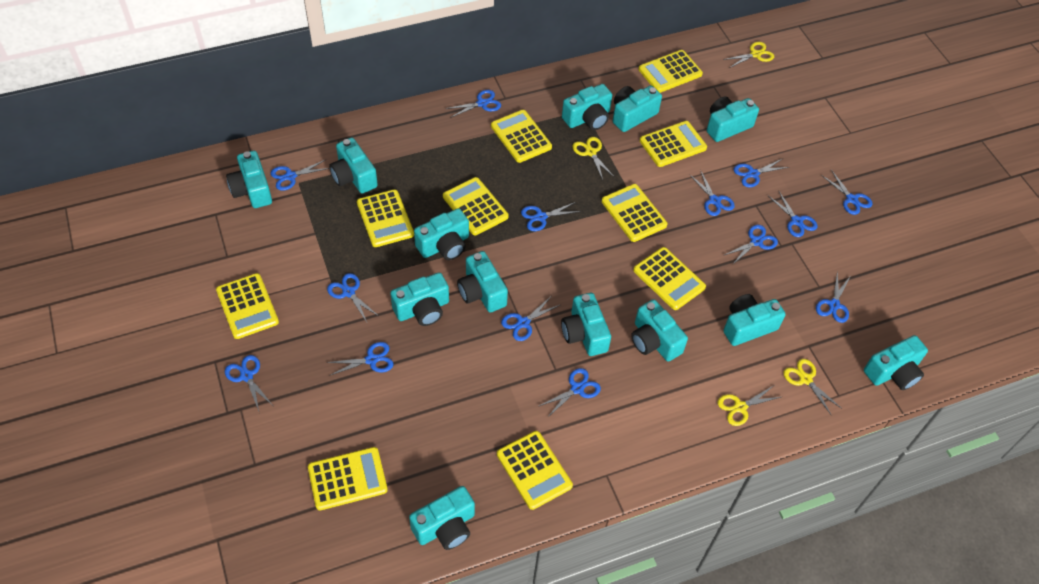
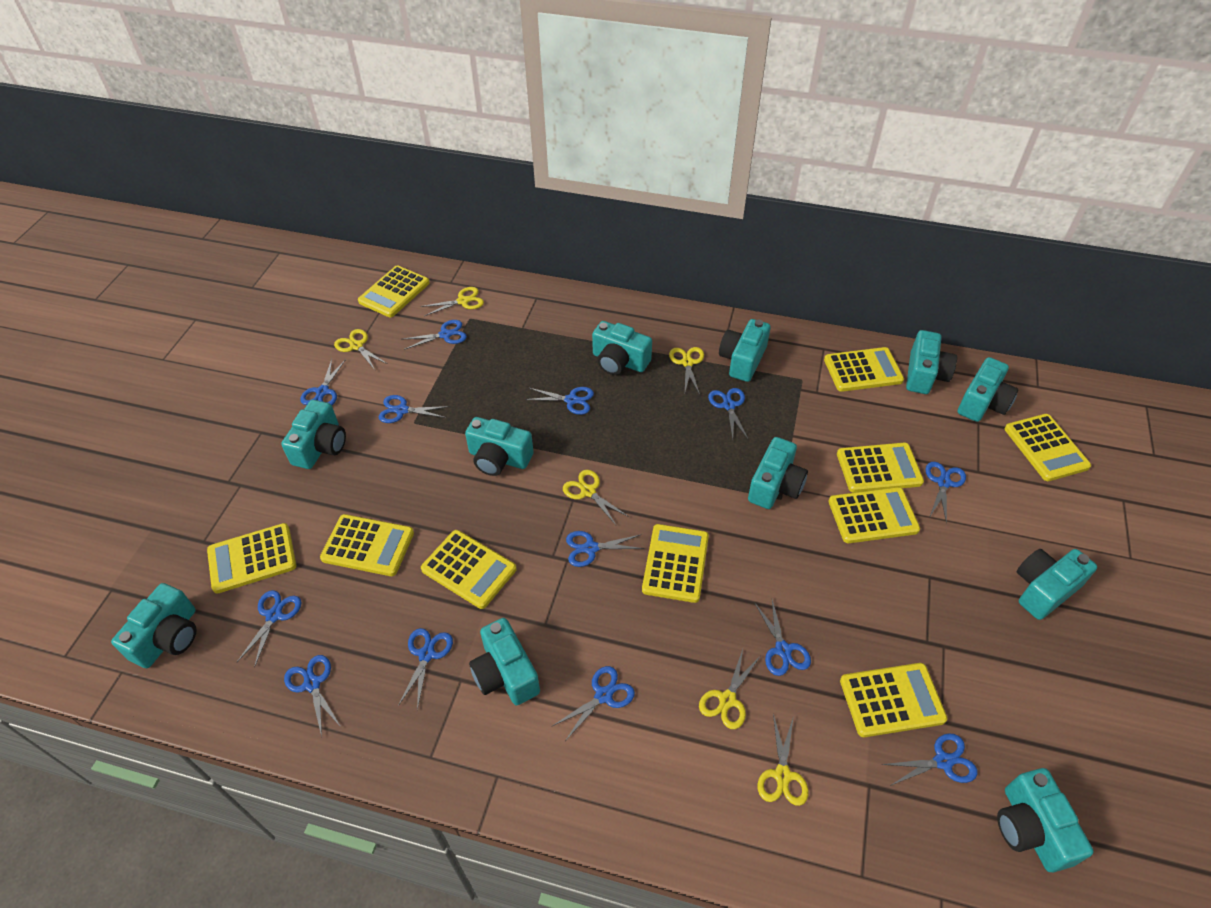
blue scissors: 14 -> 13
turquoise camera: 13 -> 11
yellow scissors: 4 -> 6

